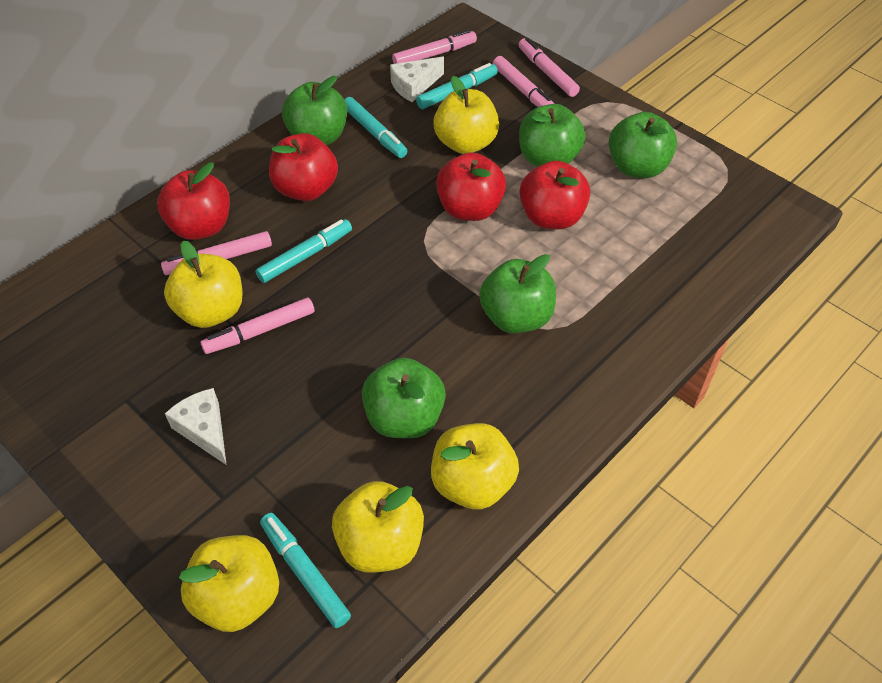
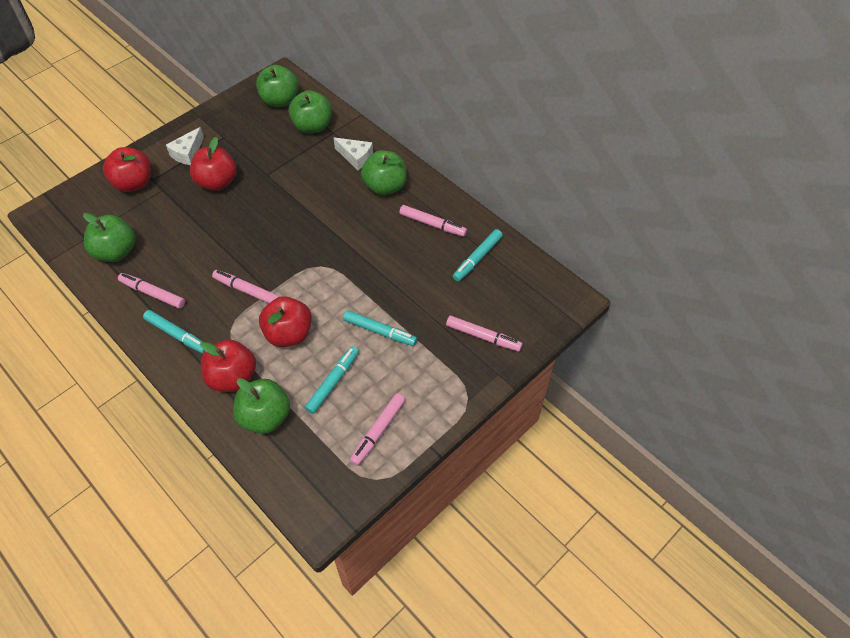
yellow apple: 5 -> 0

